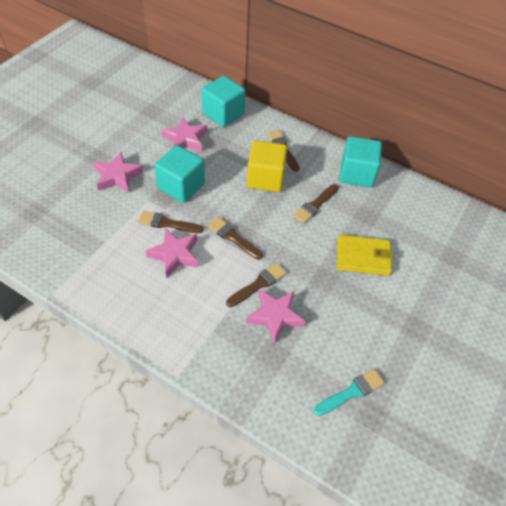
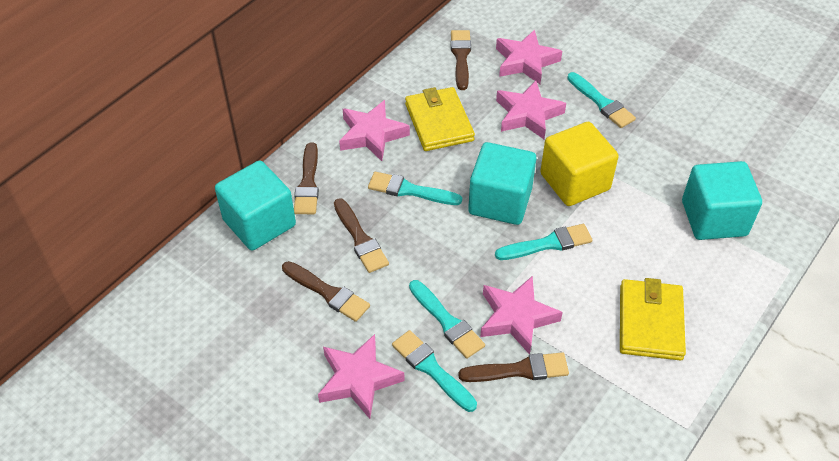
pink star: 4 -> 5
turquoise brush: 1 -> 5
yellow wallet: 1 -> 2

